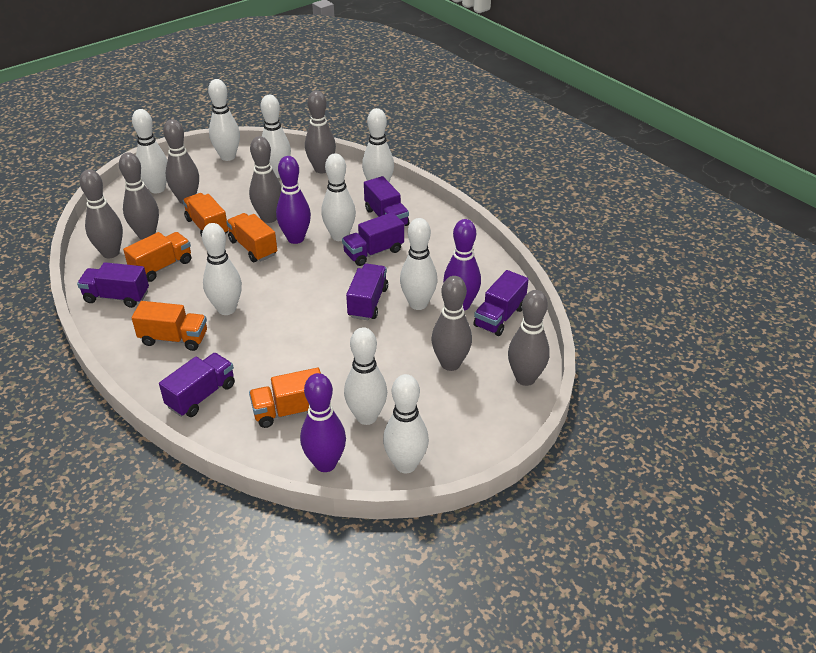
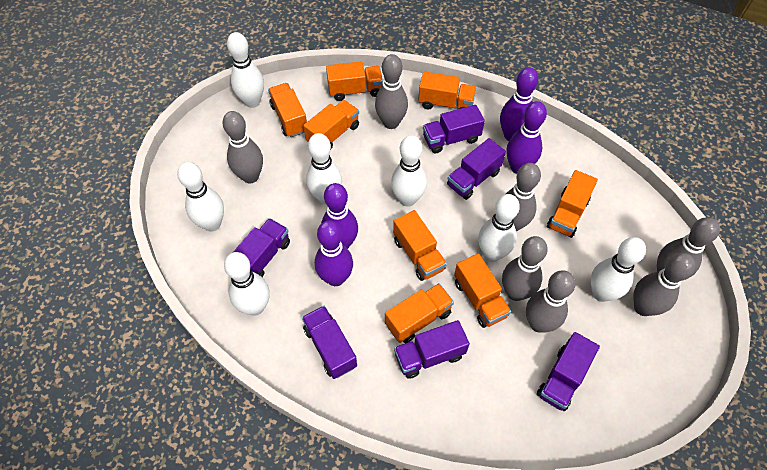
orange truck: 5 -> 8
purple bowling pin: 3 -> 4
white bowling pin: 9 -> 7

